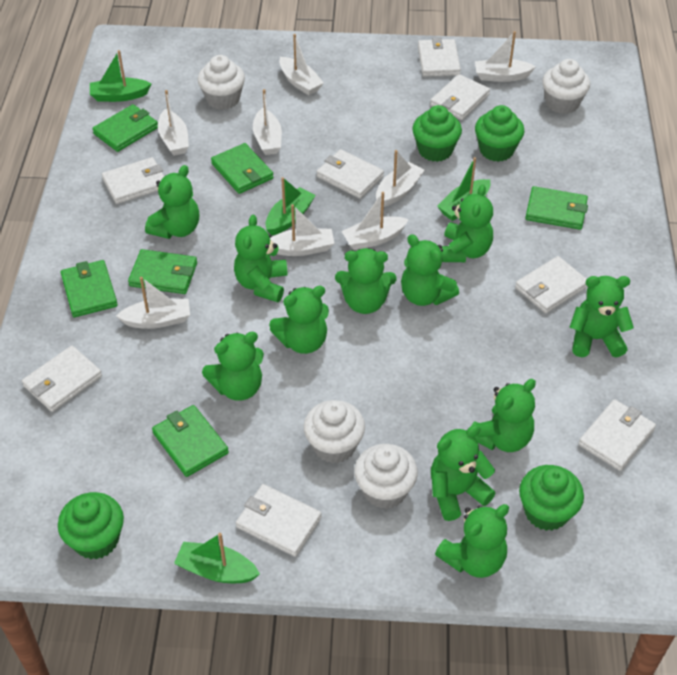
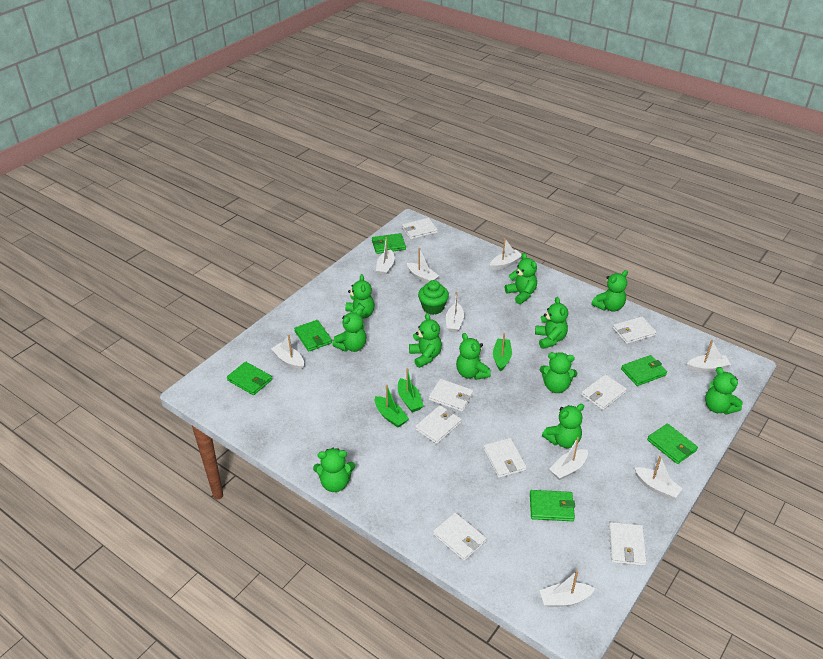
green boat: 4 -> 3
green cupcake: 4 -> 1
white boat: 8 -> 9
white cupcake: 4 -> 0

